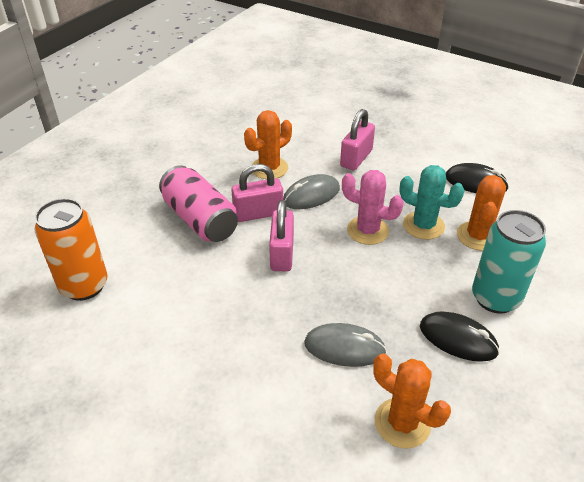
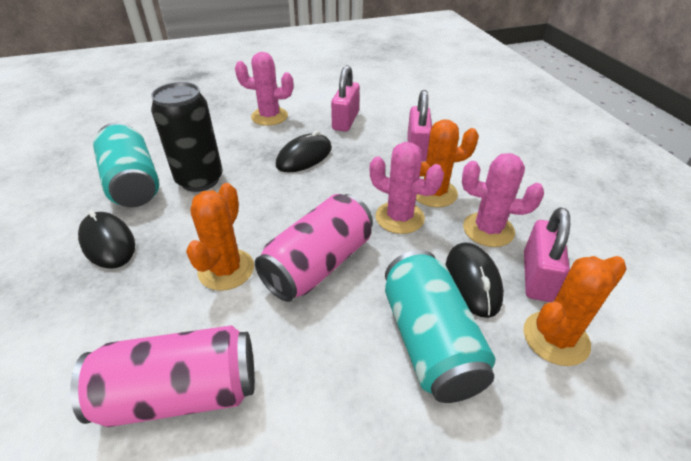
black can: 0 -> 1
black mouse: 2 -> 3
grey mouse: 2 -> 0
orange can: 1 -> 0
pink cactus: 1 -> 3
pink can: 1 -> 2
turquoise cactus: 1 -> 0
turquoise can: 1 -> 2

